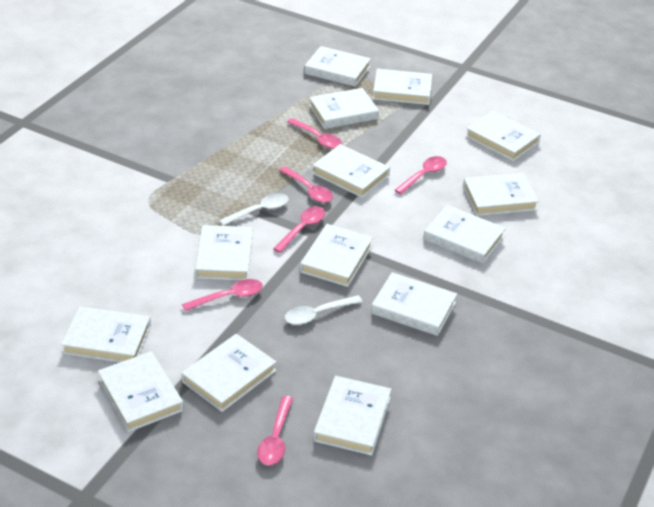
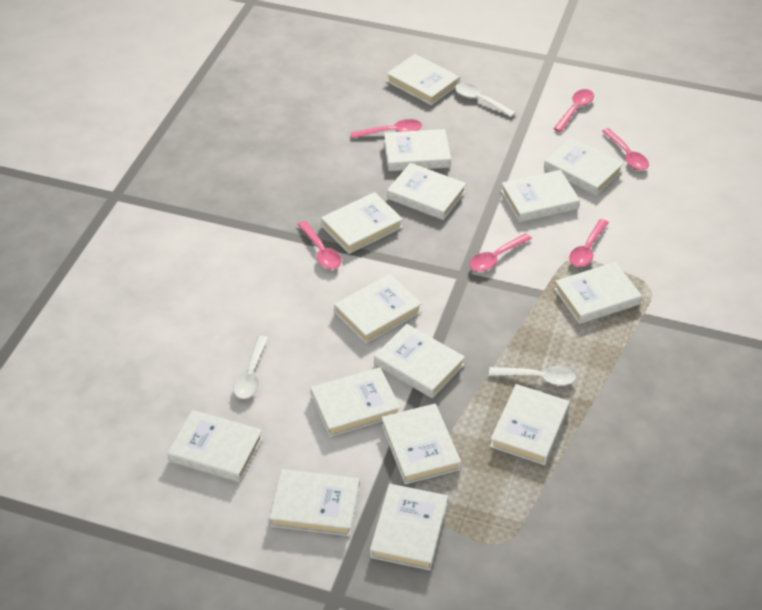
white book: 14 -> 15
white spoon: 2 -> 3

